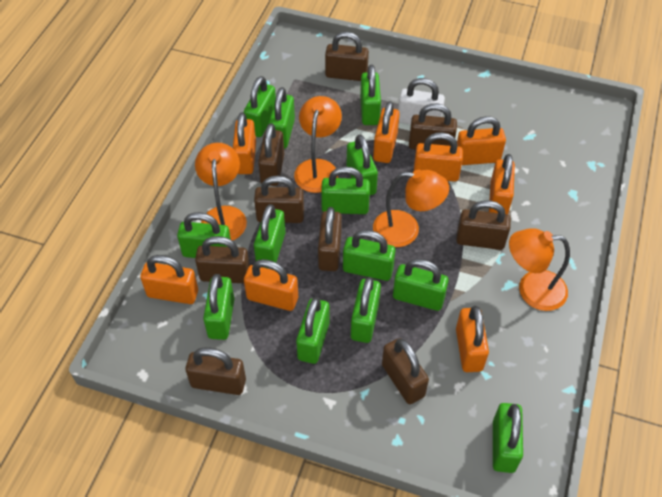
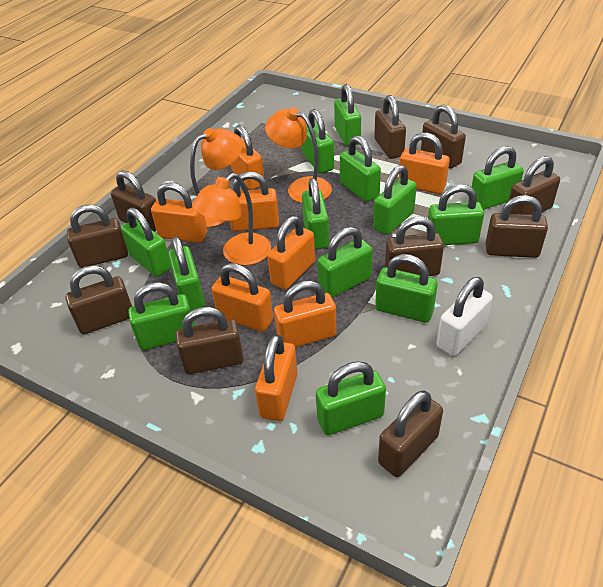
brown padlock: 9 -> 10
orange lamp: 4 -> 3

